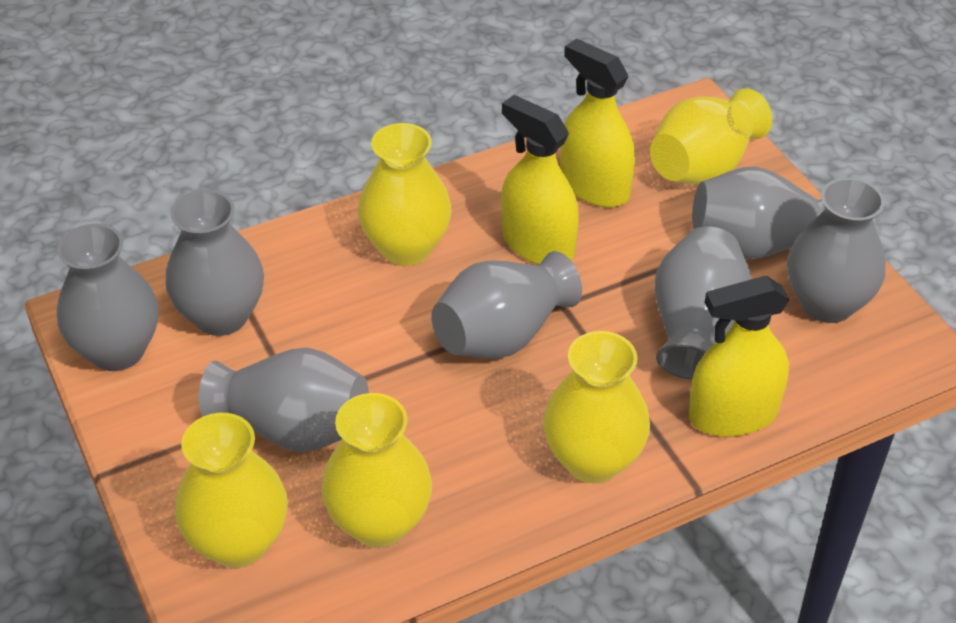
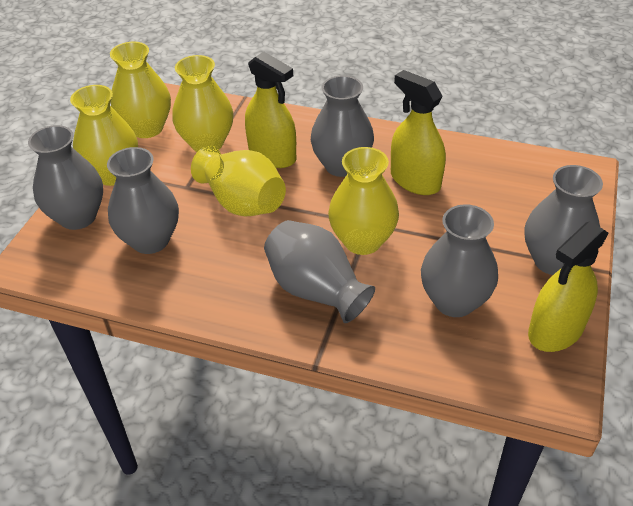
grey vase: 7 -> 6

